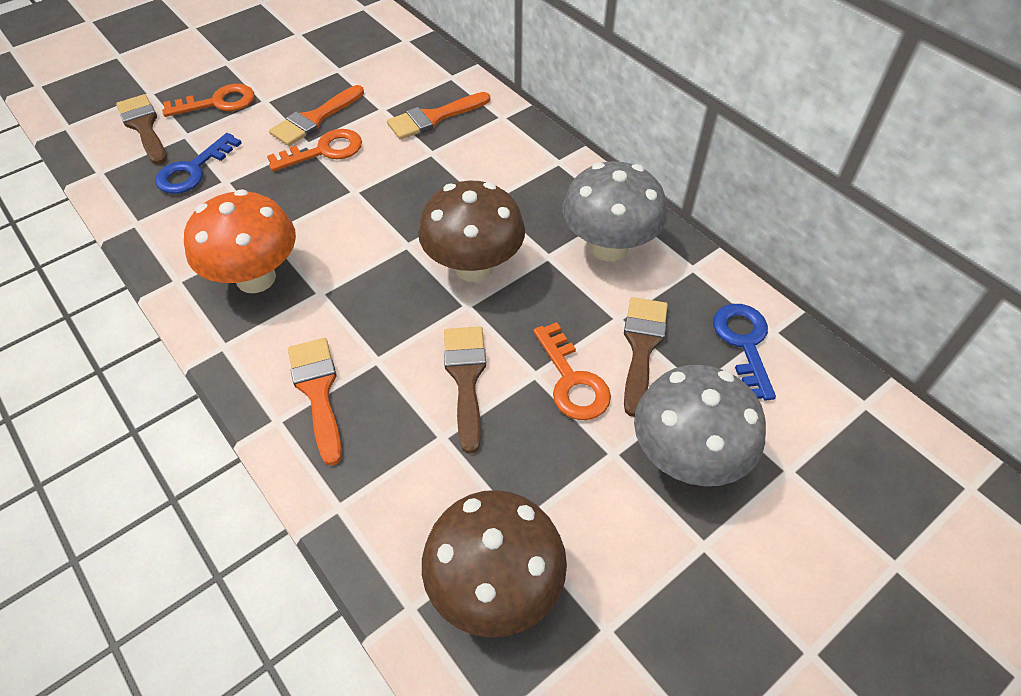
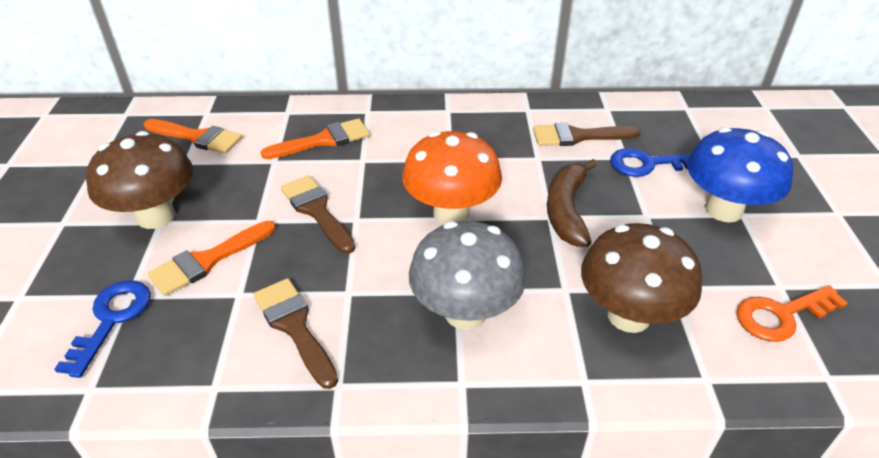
blue mushroom: 0 -> 1
brown banana: 0 -> 1
grey mushroom: 2 -> 1
orange key: 3 -> 1

